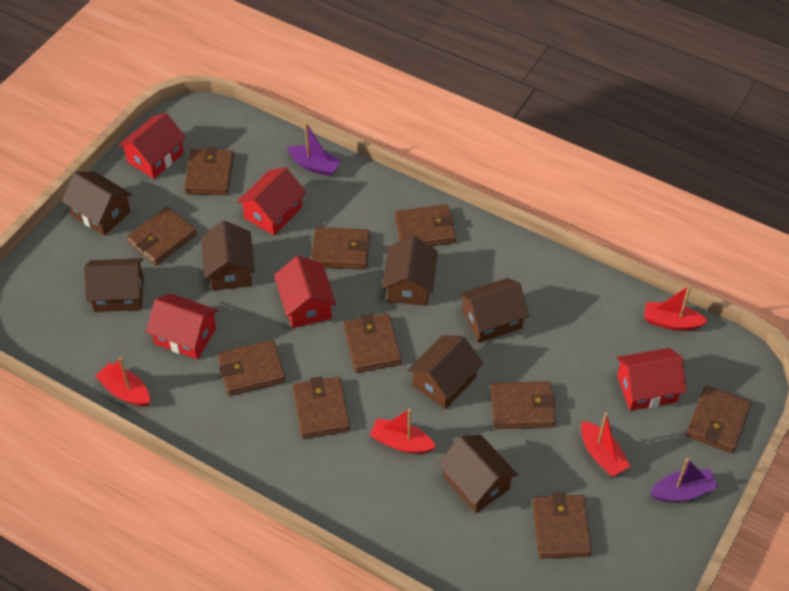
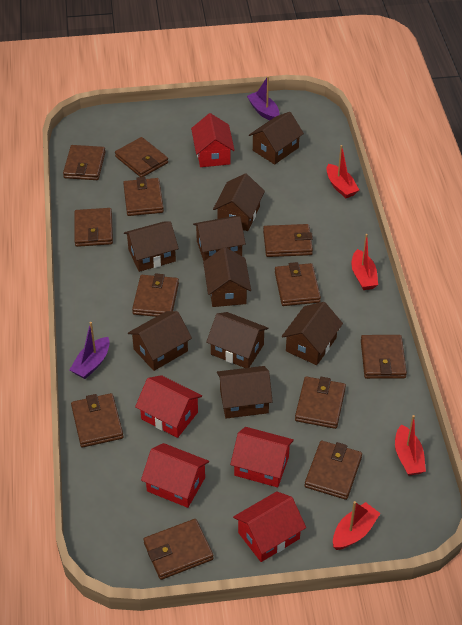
brown house: 7 -> 9
brown wallet: 10 -> 12

